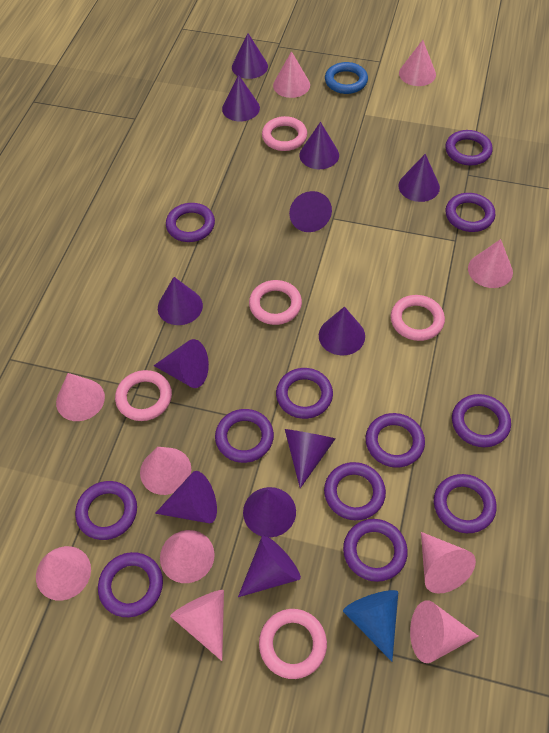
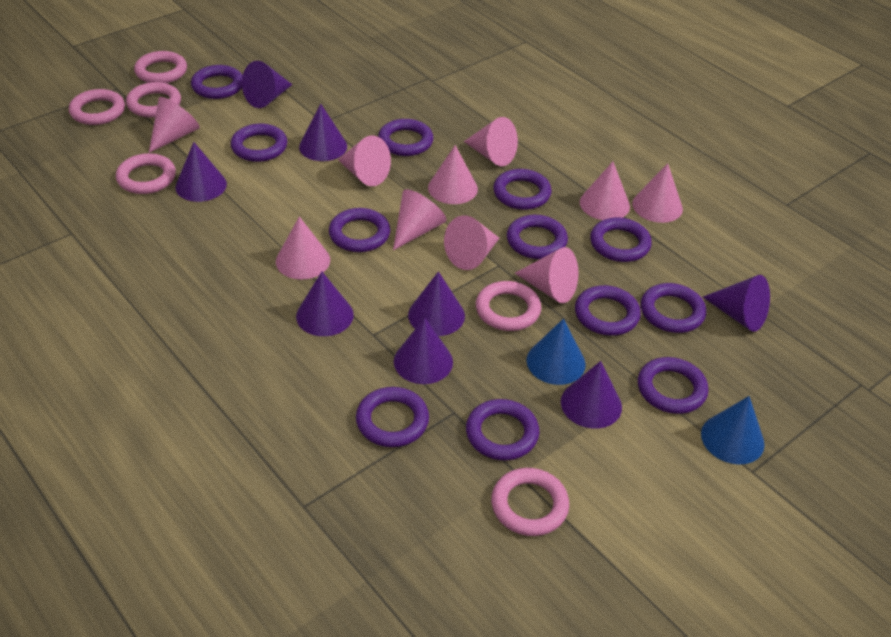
blue cone: 1 -> 2
blue ring: 1 -> 0
pink ring: 5 -> 6
purple cone: 12 -> 8

